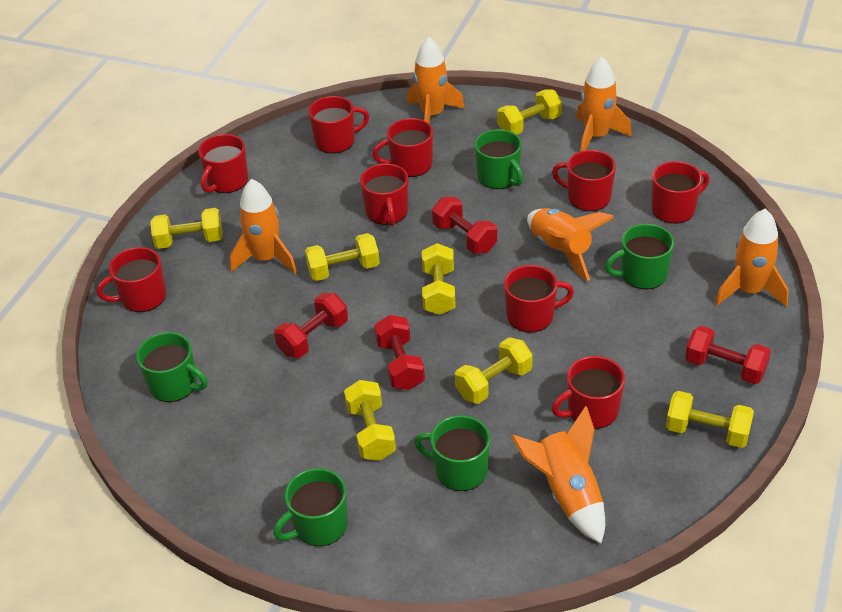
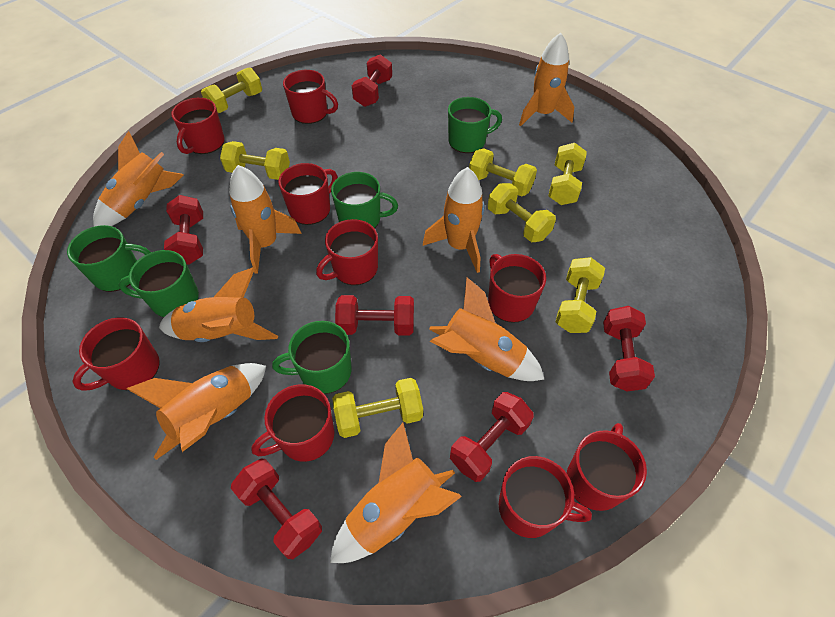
orange rocket: 6 -> 8
red dumbbell: 4 -> 6

